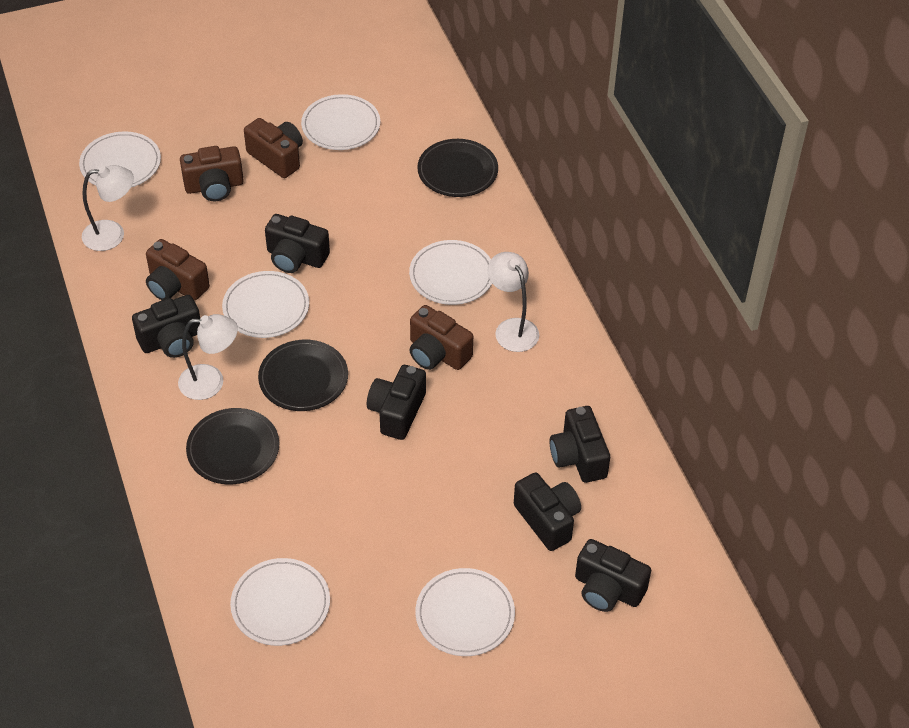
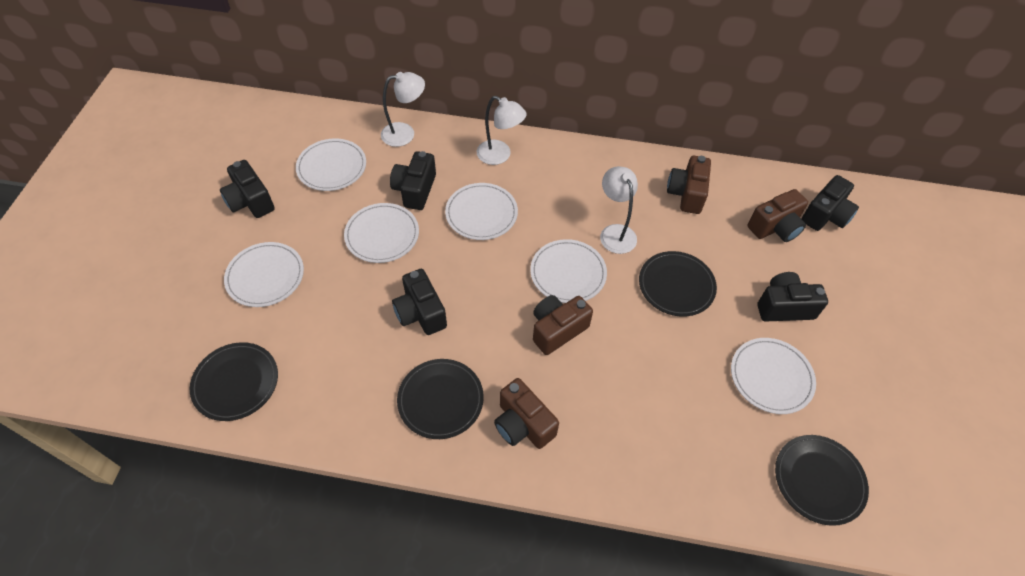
black camera: 6 -> 5
black plate: 3 -> 4

